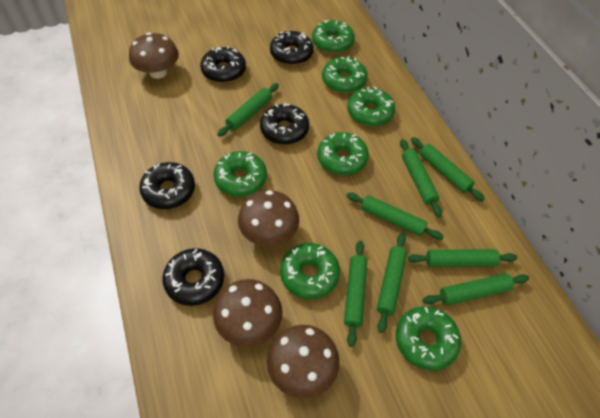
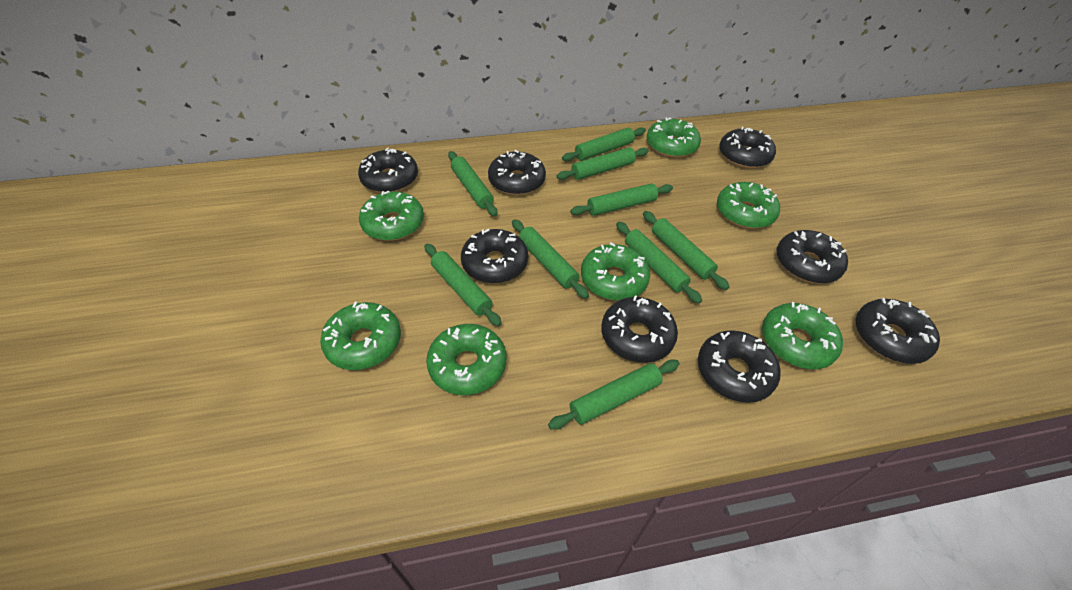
black donut: 5 -> 8
brown mushroom: 4 -> 0
green rolling pin: 8 -> 9

